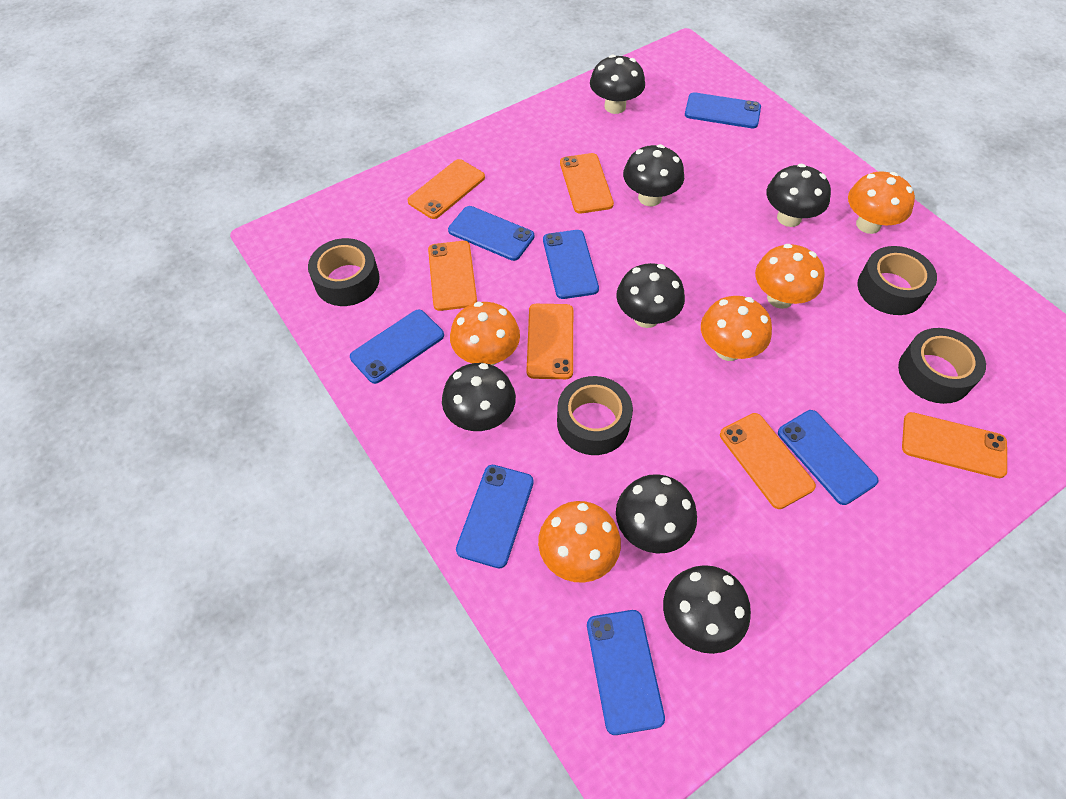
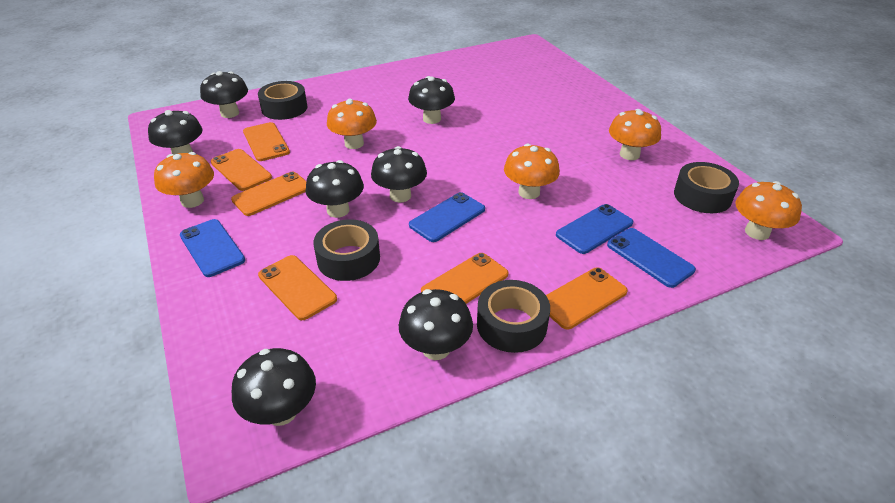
blue phone: 7 -> 4

